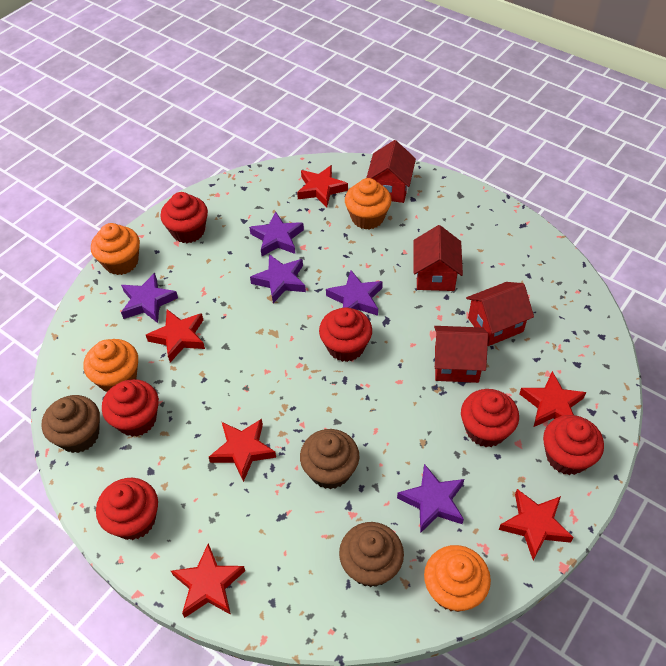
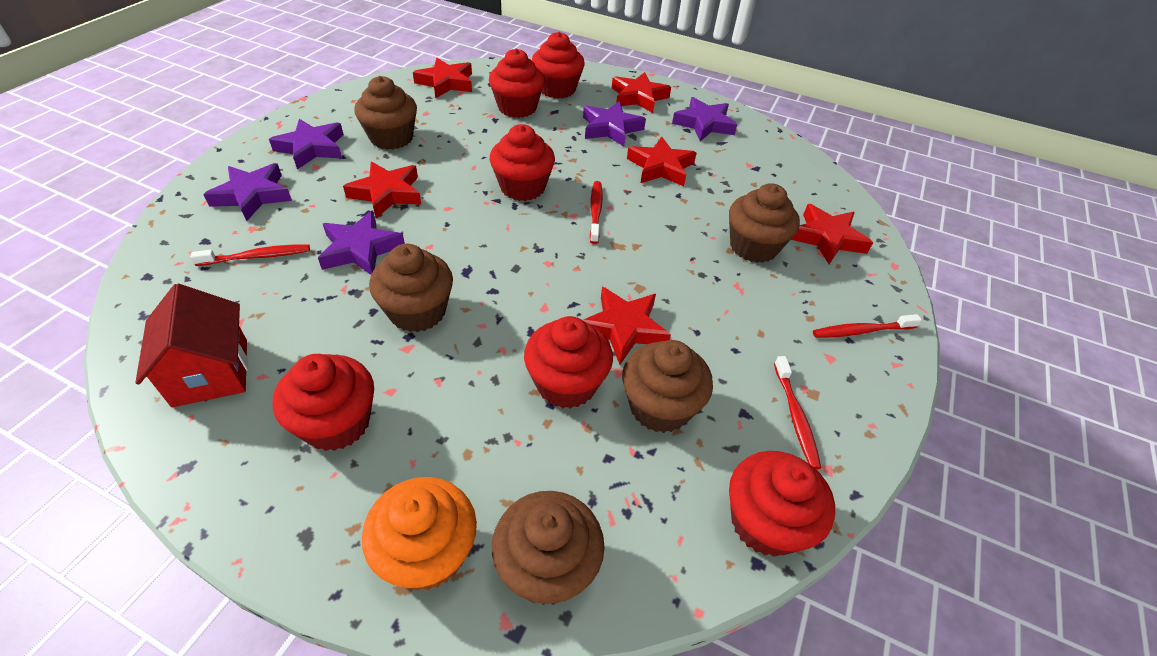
brown cupcake: 3 -> 5
orange cupcake: 4 -> 1
red house: 4 -> 1
red toothbrush: 0 -> 4

